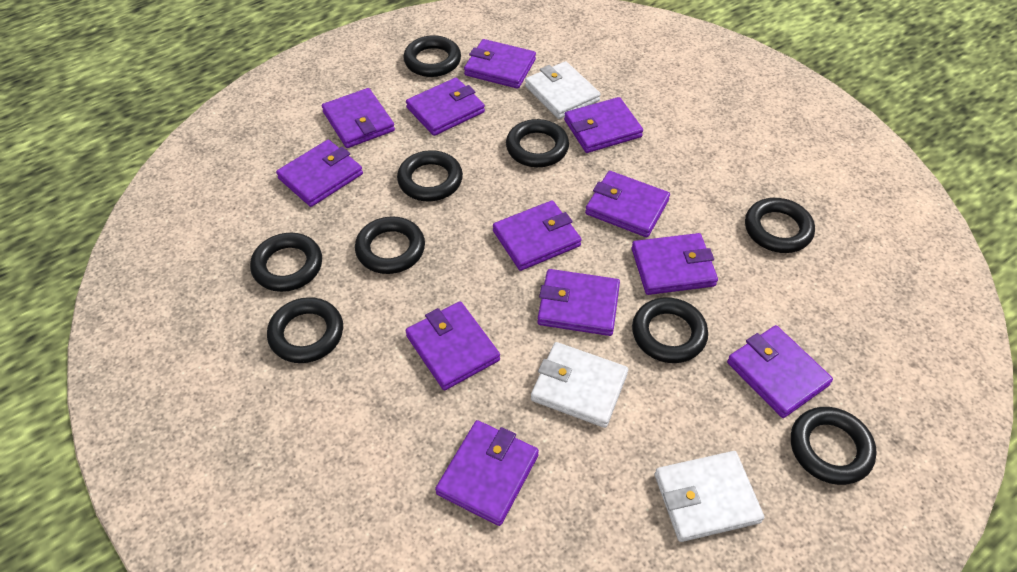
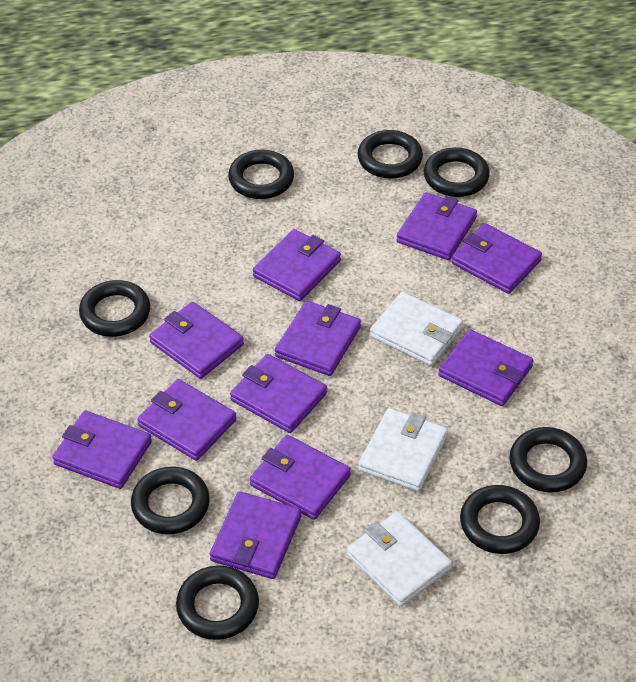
black ring: 9 -> 8
purple wallet: 12 -> 11

